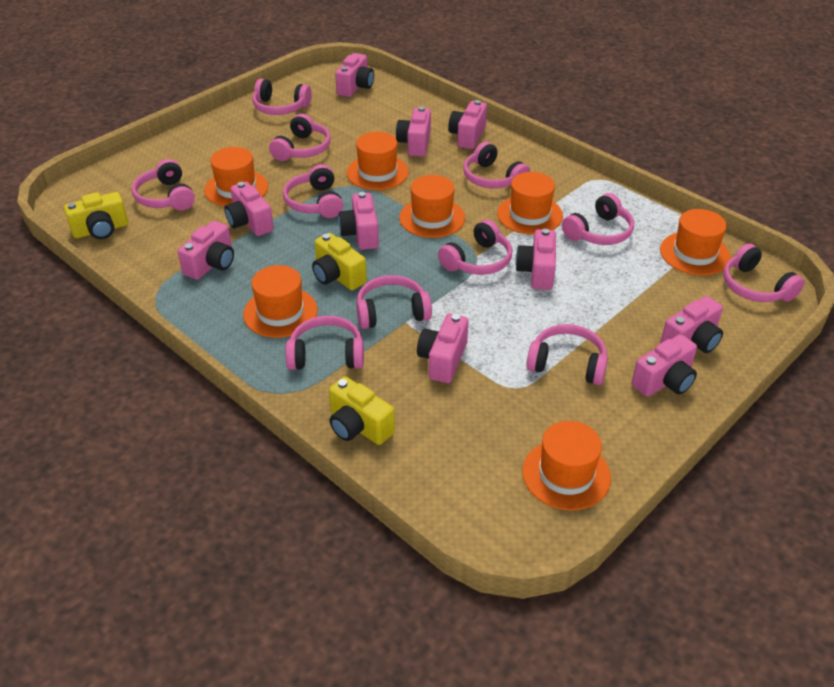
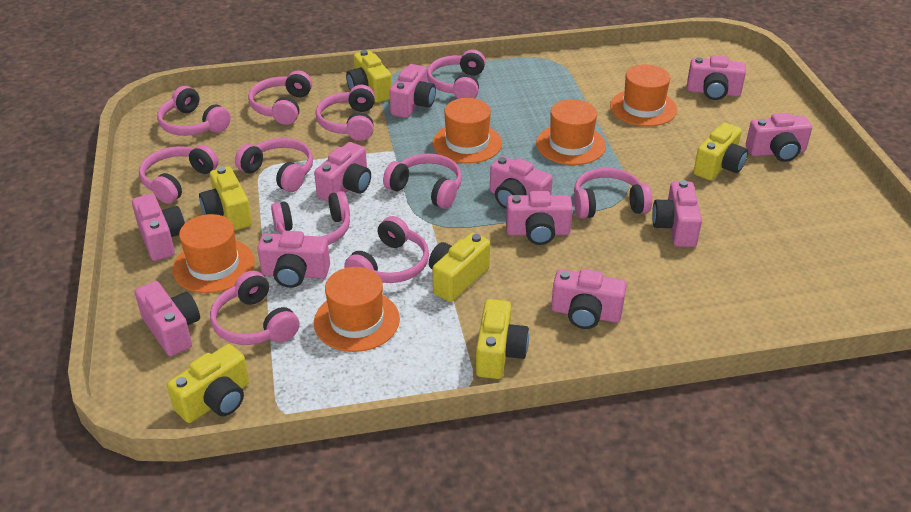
orange hat: 7 -> 5
pink camera: 10 -> 11
yellow camera: 3 -> 6

